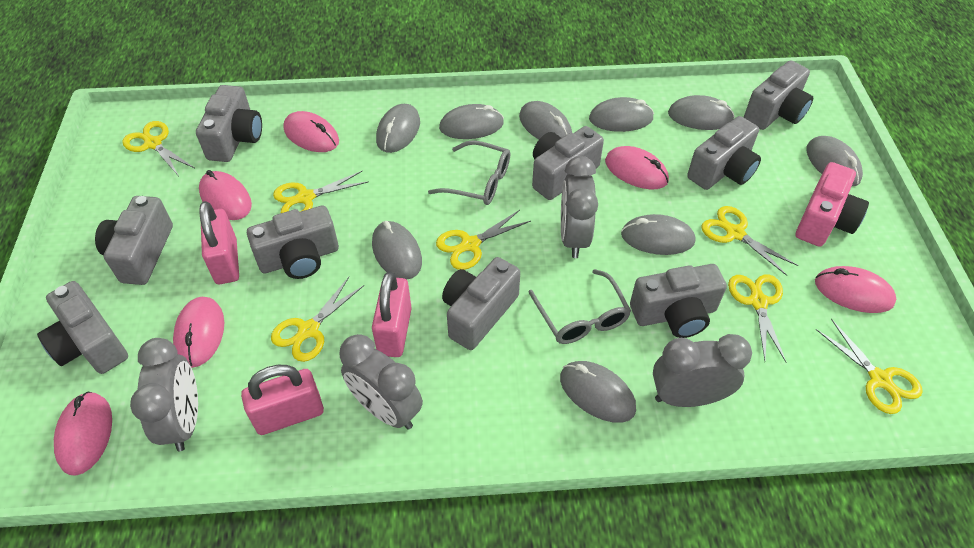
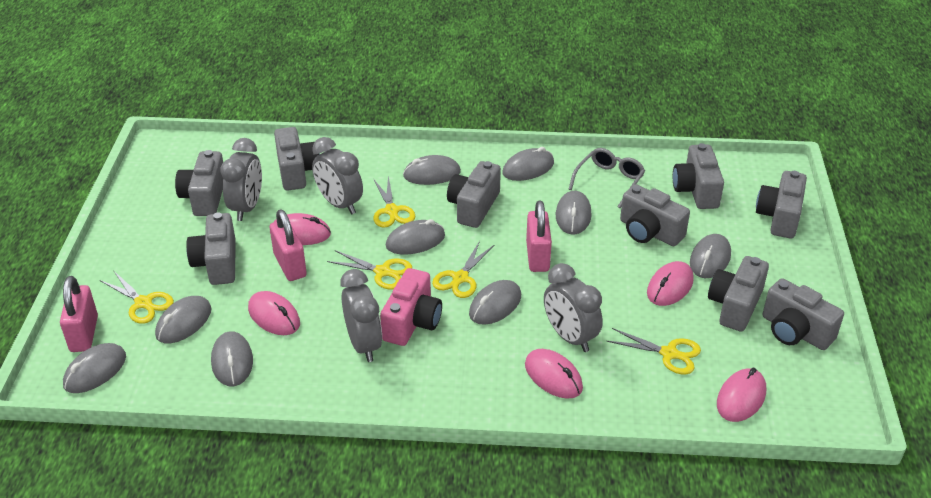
grey glasses: 2 -> 1
pink mouse: 6 -> 5
yellow scissors: 7 -> 5

